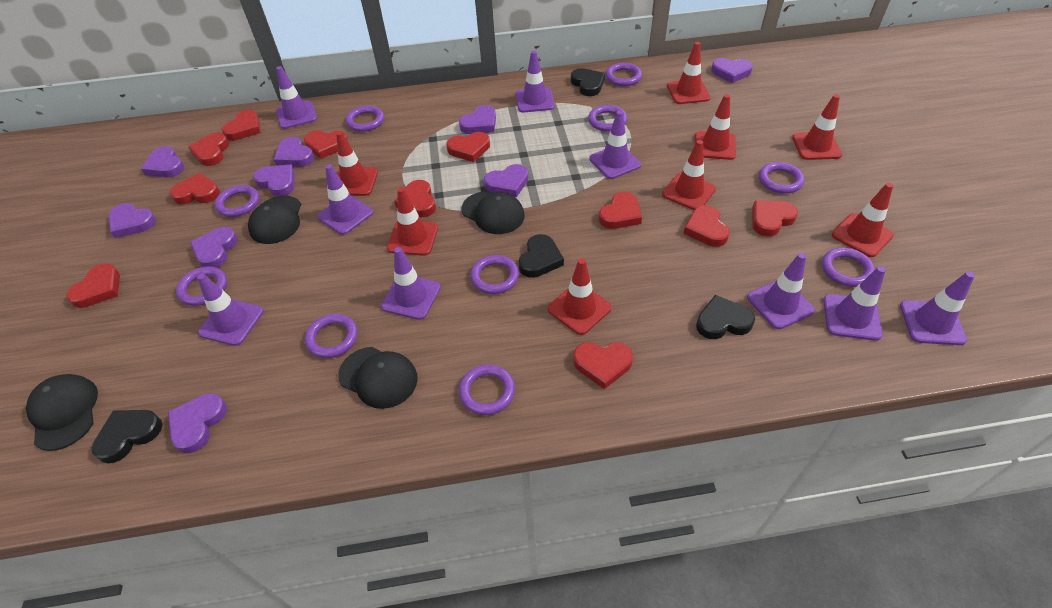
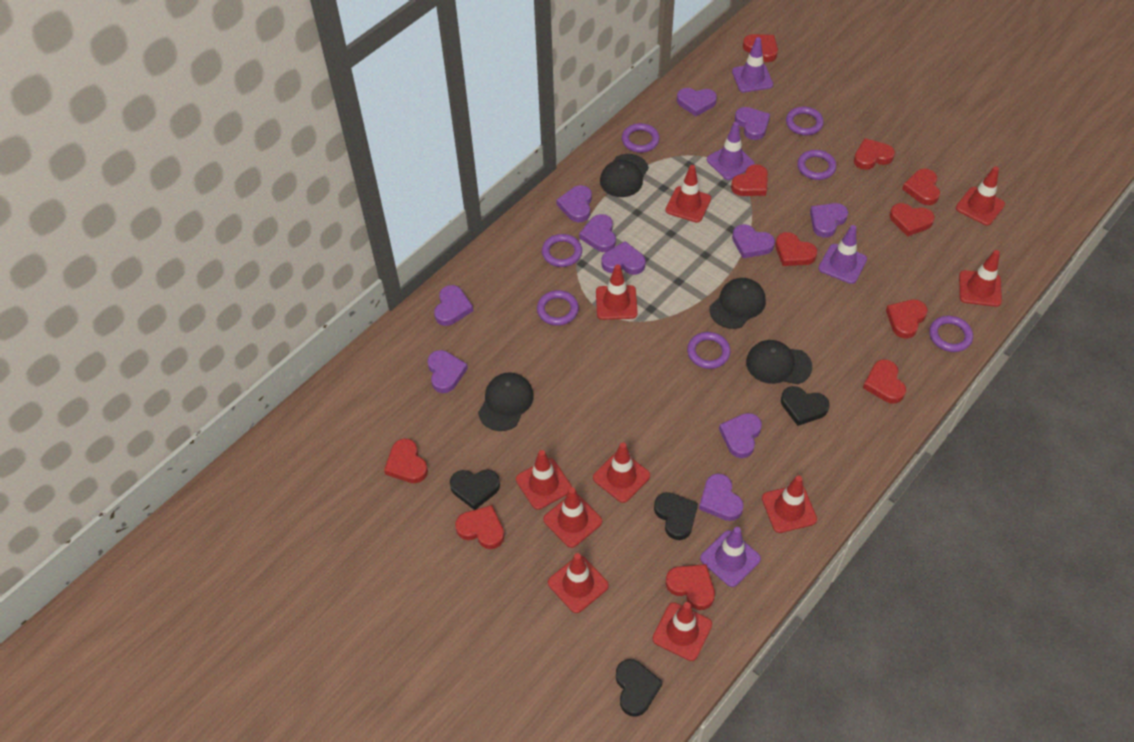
purple heart: 9 -> 11
purple ring: 10 -> 7
purple traffic cone: 9 -> 4
red traffic cone: 8 -> 10

